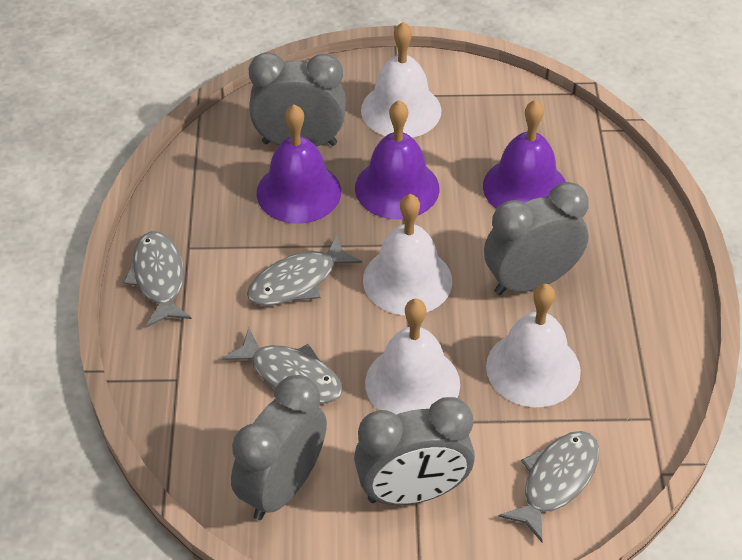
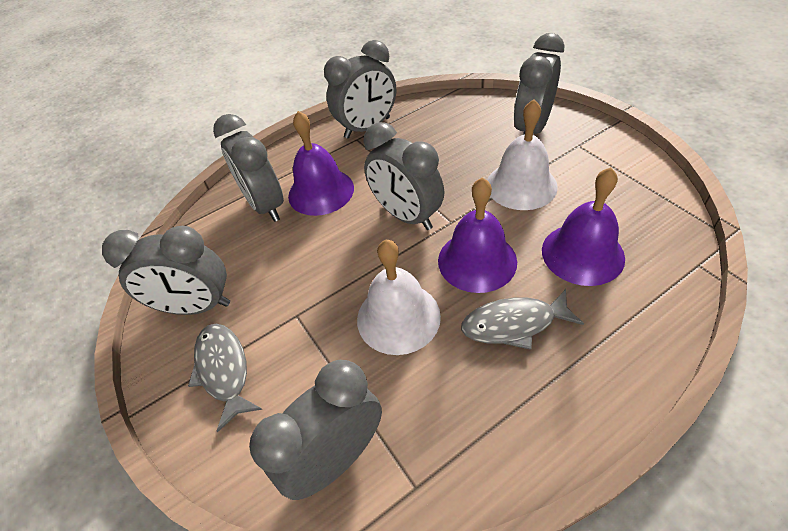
grey clock: 4 -> 6
grey fish: 4 -> 2
white bell: 4 -> 2

